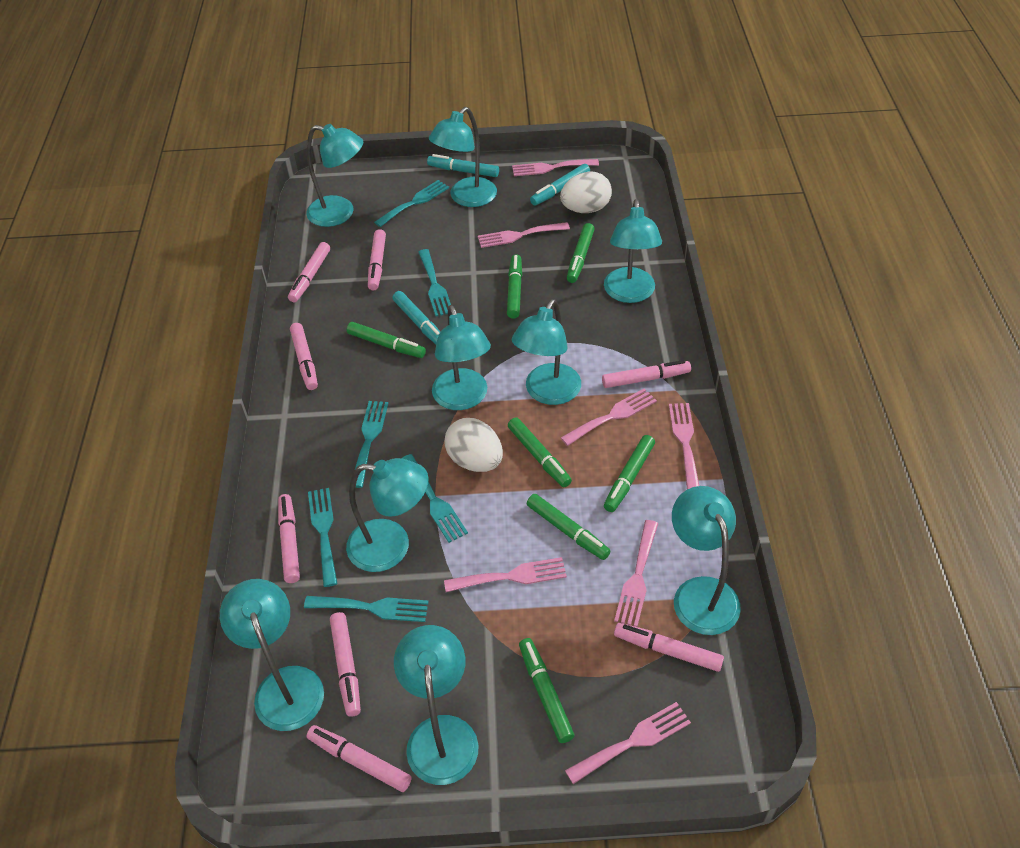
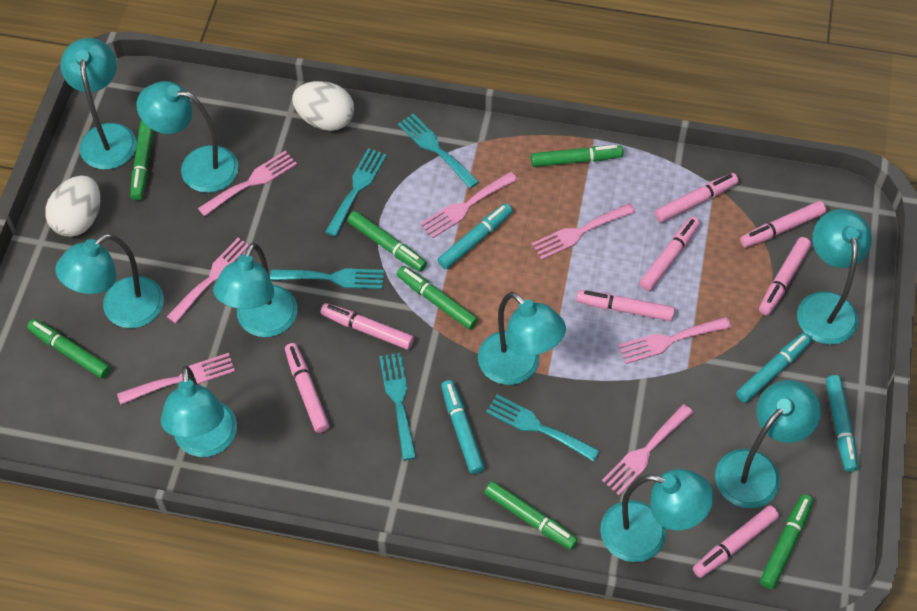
turquoise fork: 6 -> 5
turquoise marker: 3 -> 4

